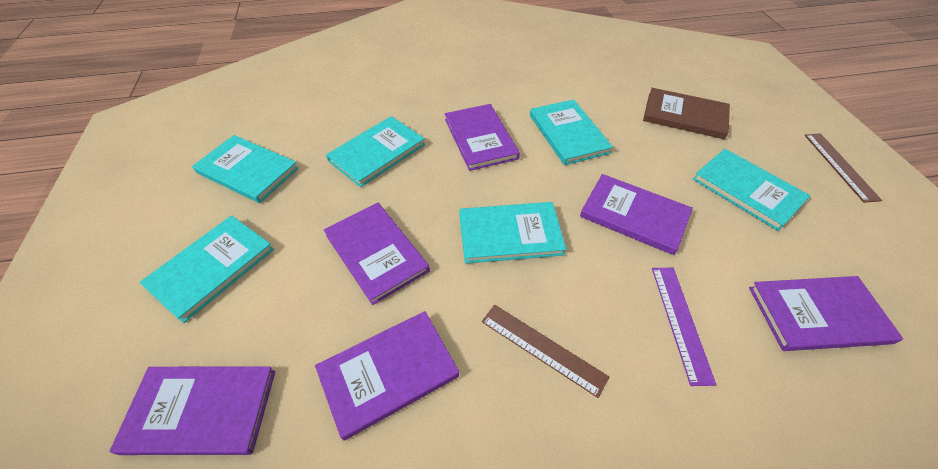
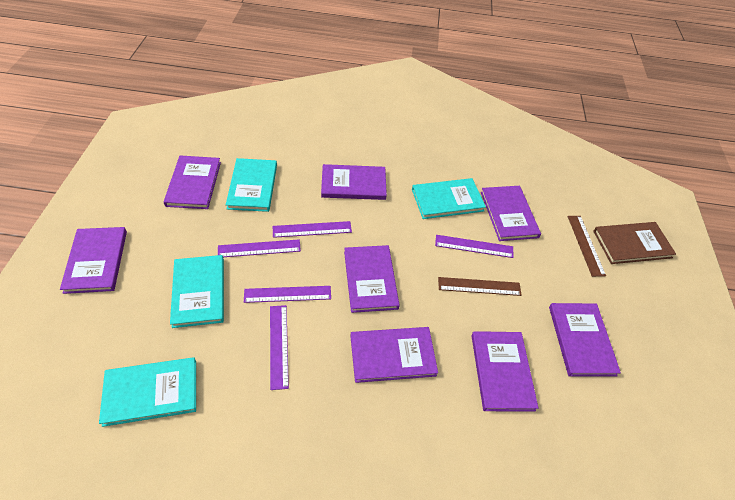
purple book: 6 -> 8
purple ruler: 1 -> 5
turquoise book: 6 -> 4

